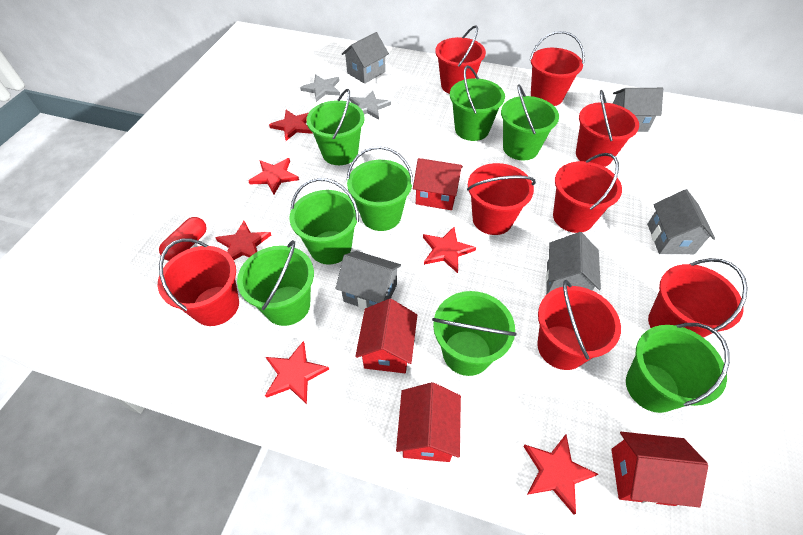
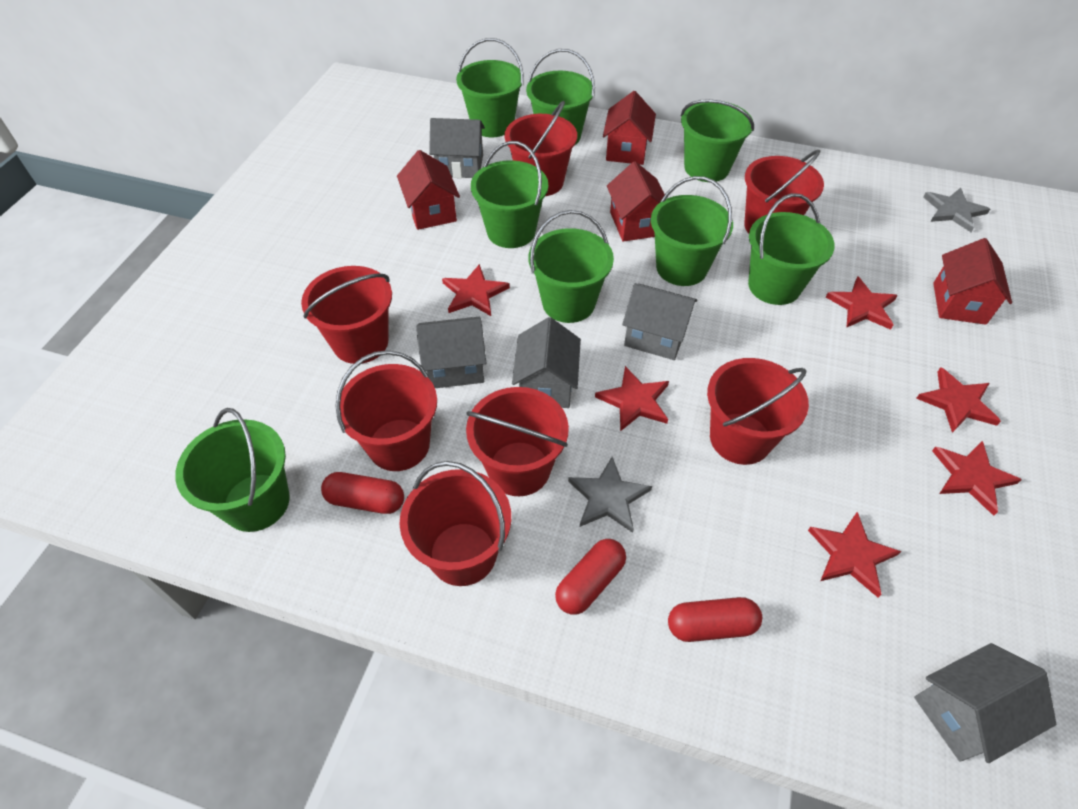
red bucket: 8 -> 7
red capsule: 1 -> 3

